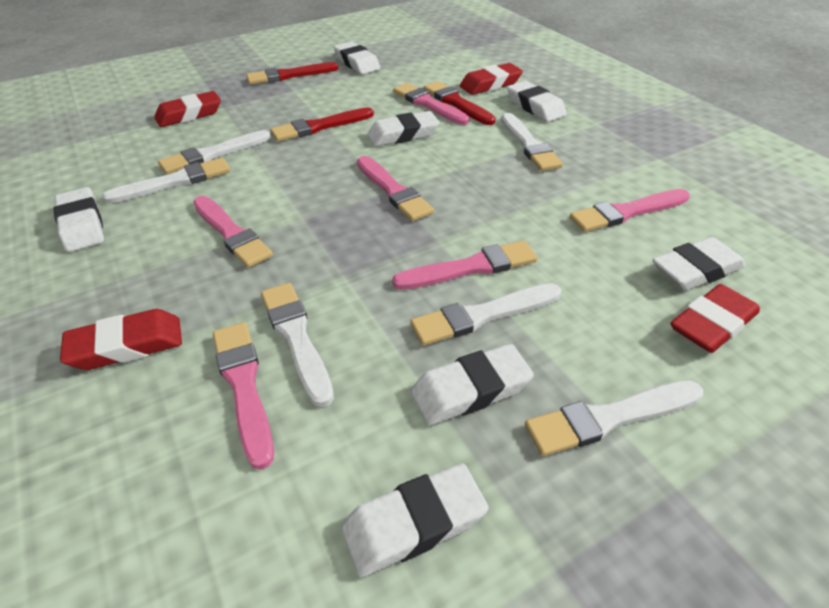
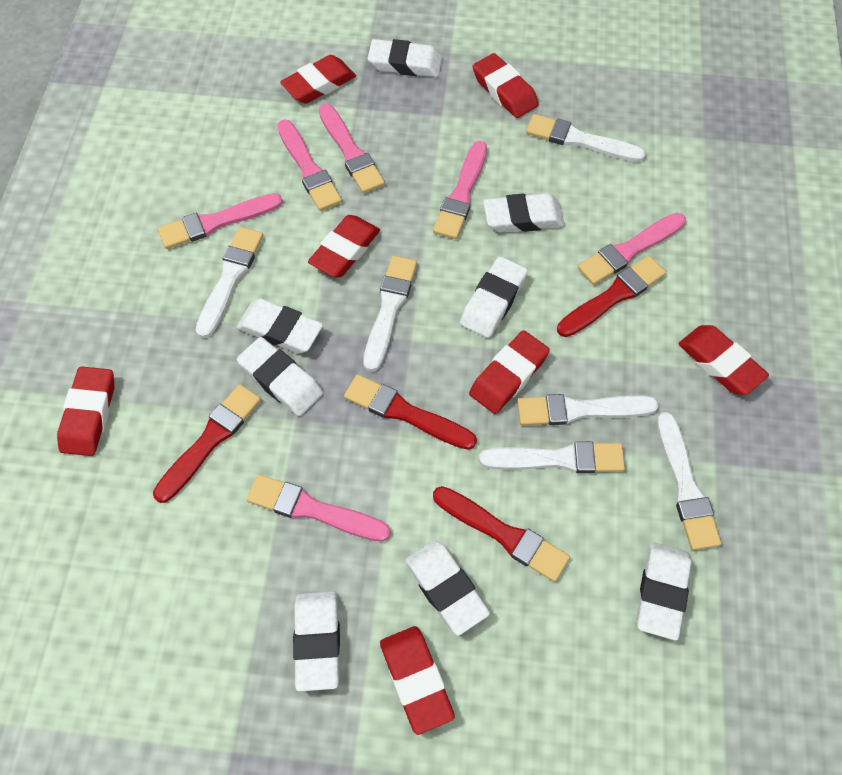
red brush: 3 -> 4
red eraser: 4 -> 7
white eraser: 7 -> 8

